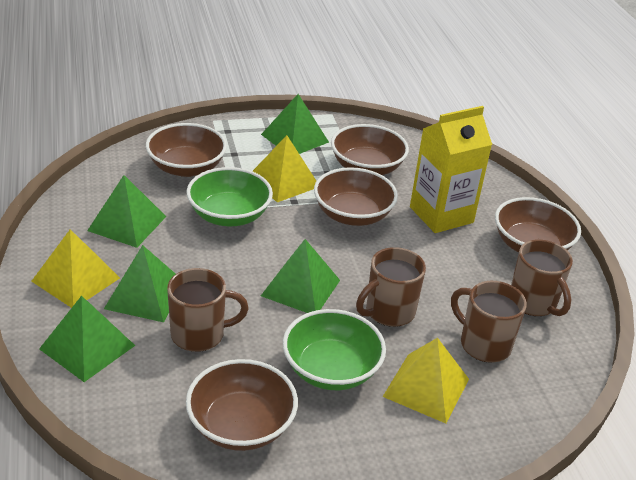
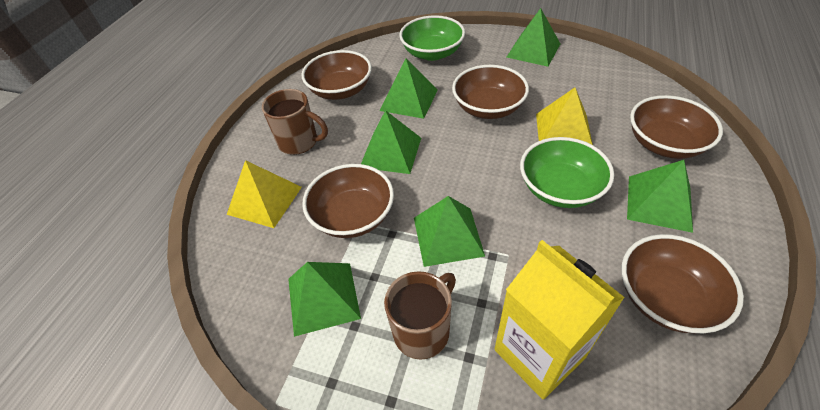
brown mug: 4 -> 2
green pyramid: 5 -> 6
yellow pyramid: 3 -> 2

